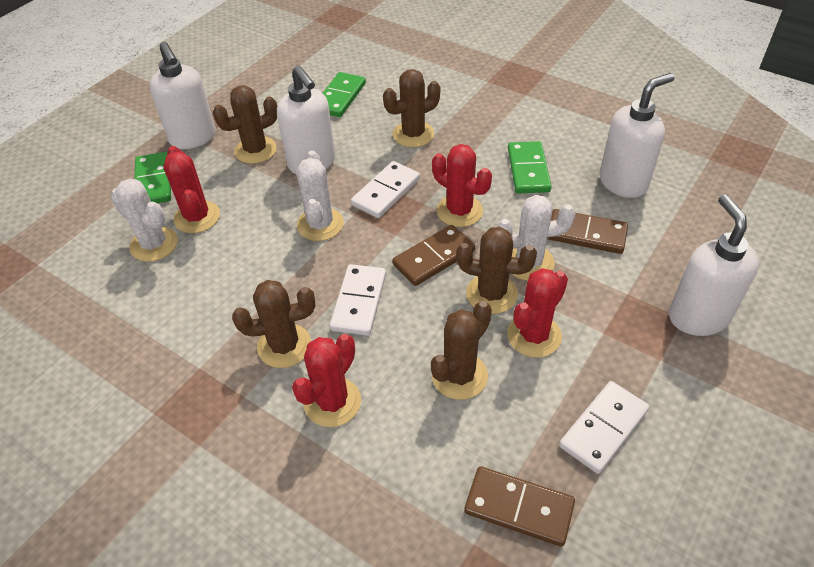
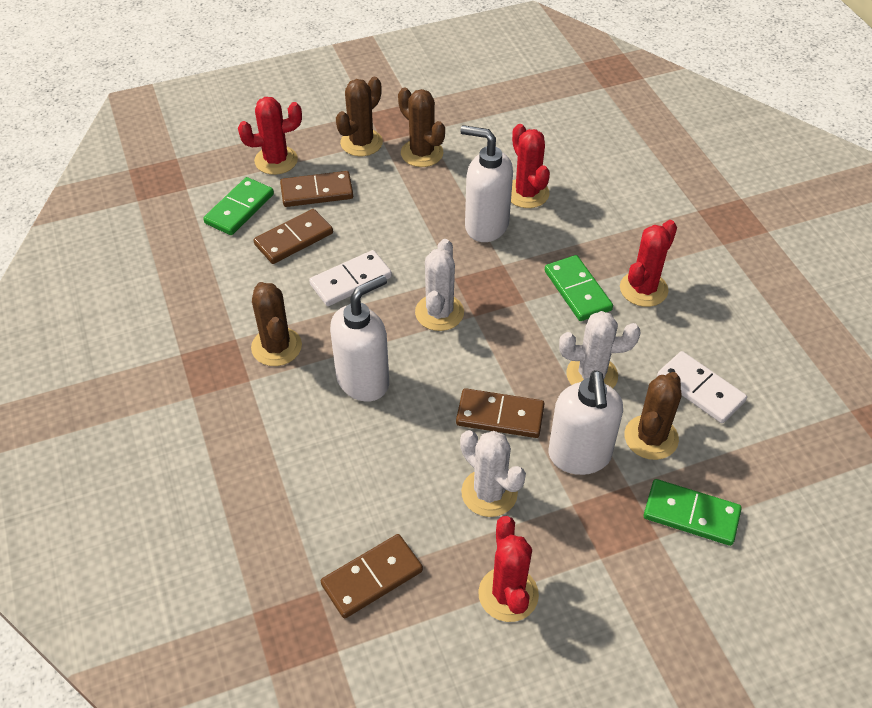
brown cactus: 5 -> 4
brown domino: 3 -> 4
white domino: 3 -> 2
white soap dispenser: 4 -> 3

